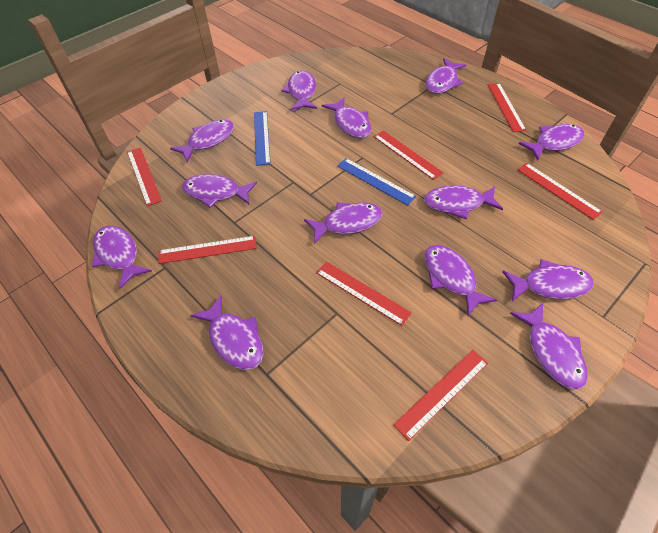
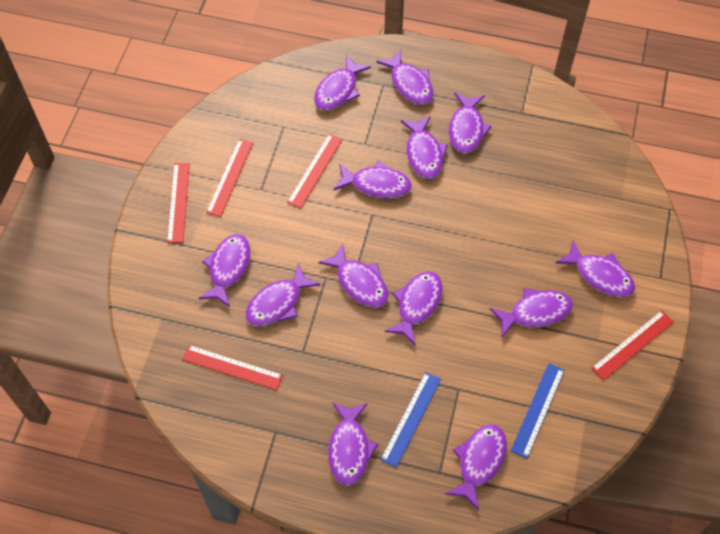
red ruler: 7 -> 5

